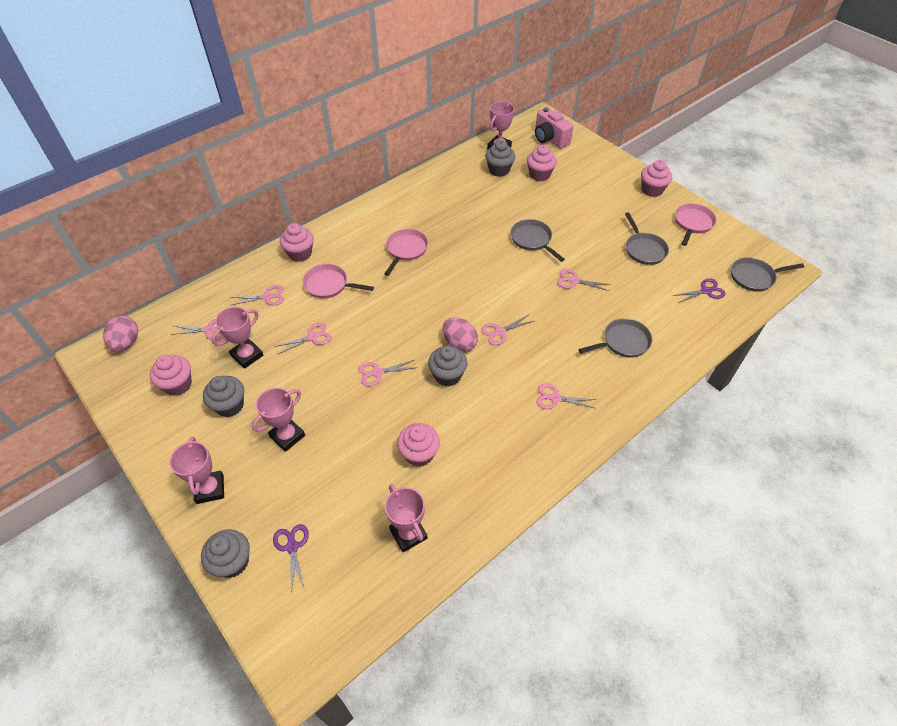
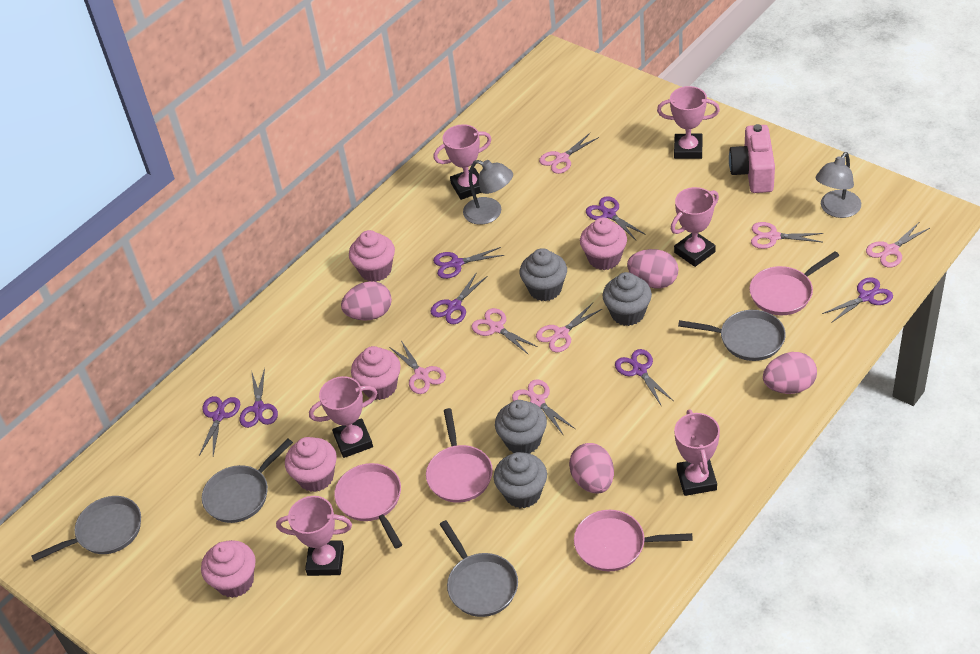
grey lamp: 0 -> 2
pink egg: 2 -> 4
pink pan: 3 -> 4
pink trophy: 5 -> 6
purple scissors: 2 -> 7

